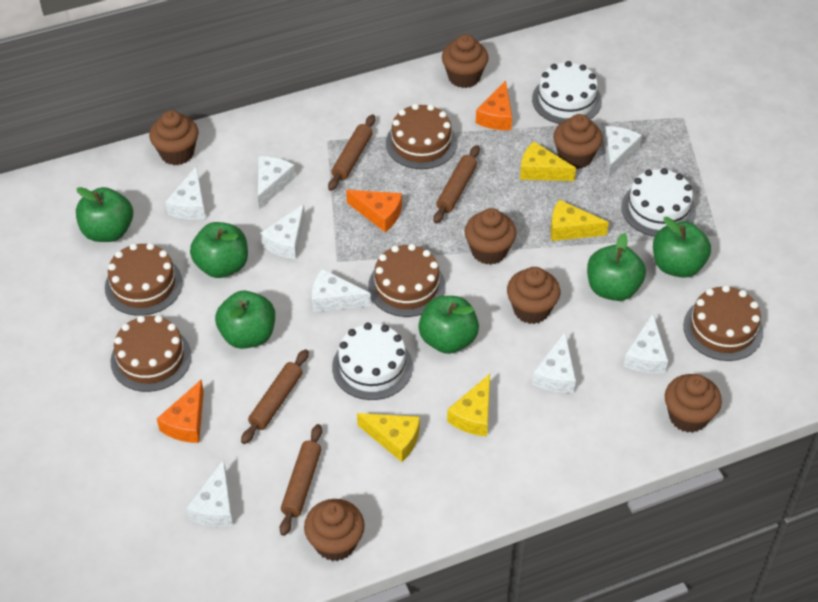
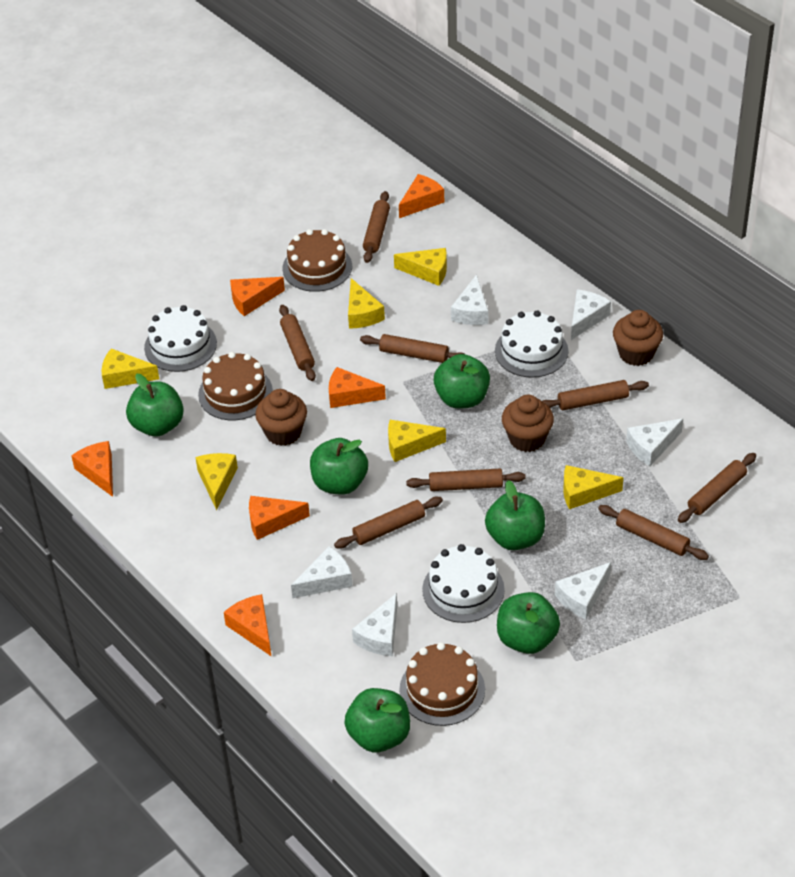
brown cake: 5 -> 3
brown cupcake: 7 -> 3
brown rolling pin: 4 -> 8
orange cheese: 3 -> 6
white cheese: 8 -> 6
yellow cheese: 4 -> 6

